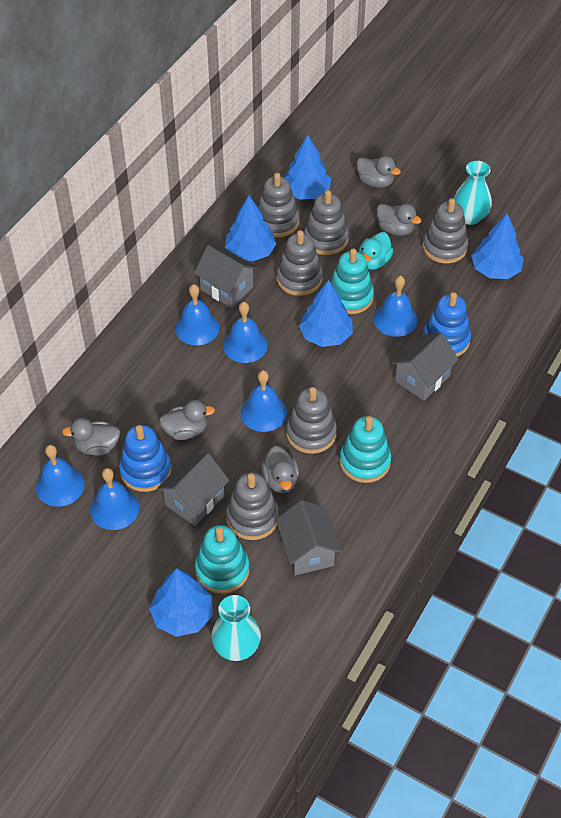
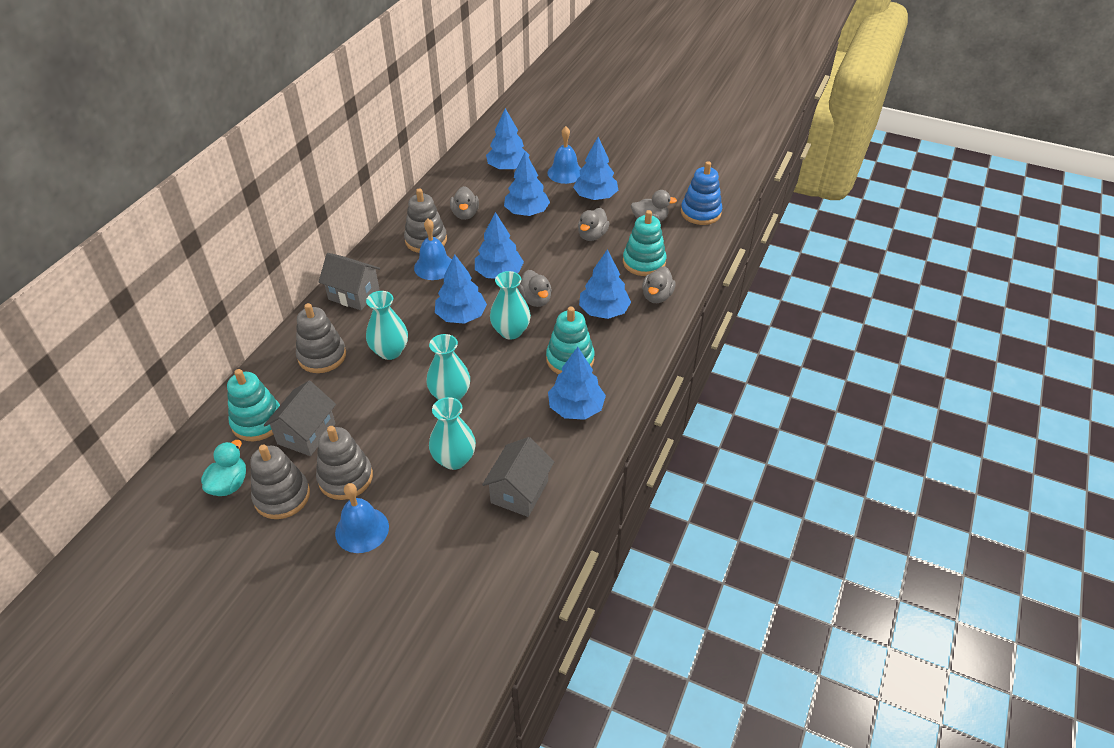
blue bell: 6 -> 3
blue stacking toy: 2 -> 1
blue tree: 5 -> 7
grey house: 4 -> 3
grey stacking toy: 6 -> 4
turquoise vase: 2 -> 4

